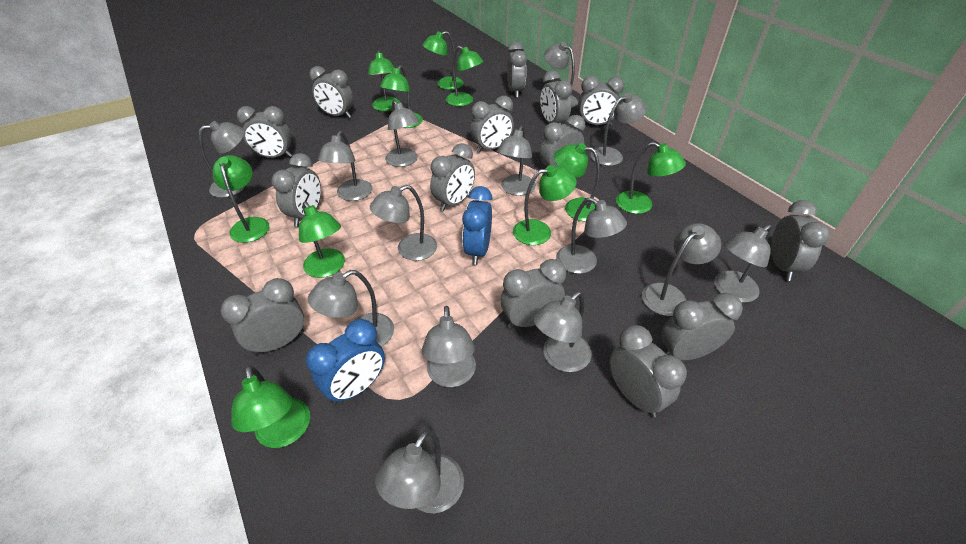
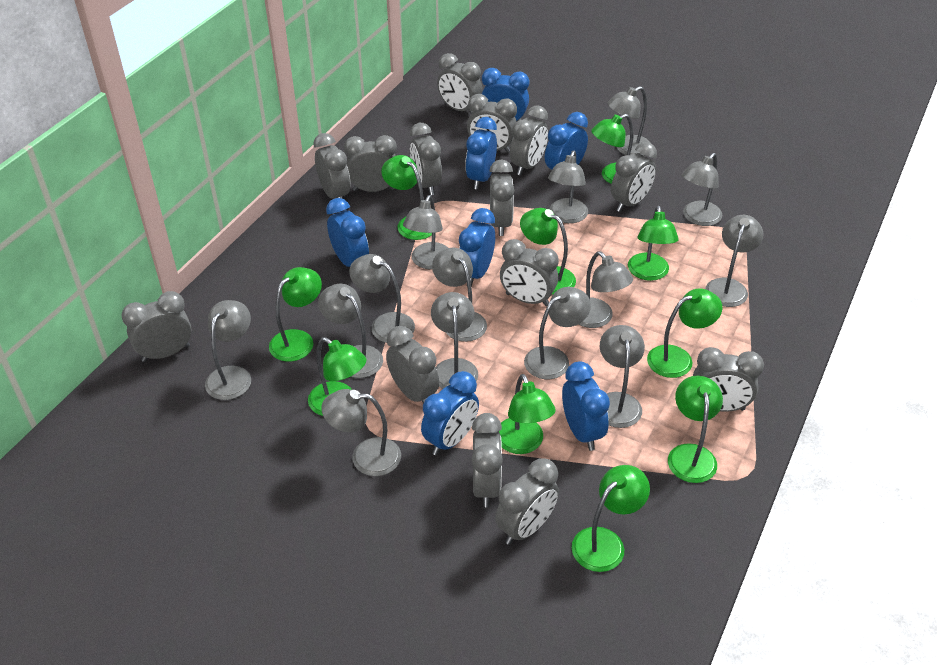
blue clock: 2 -> 7

